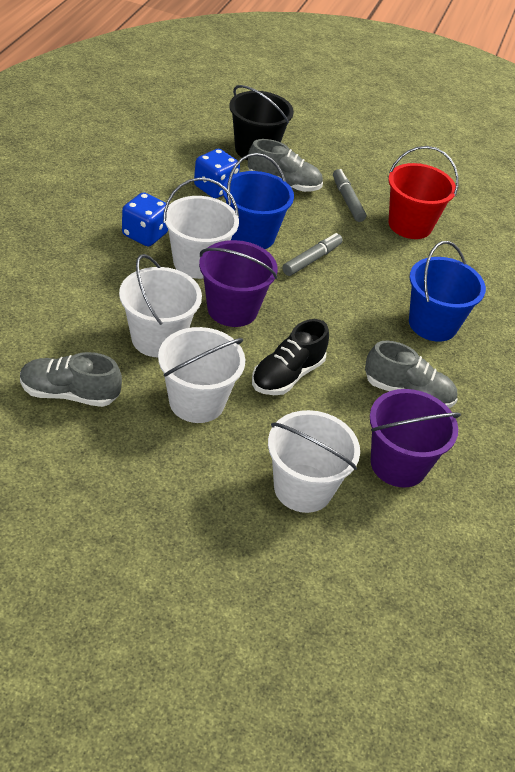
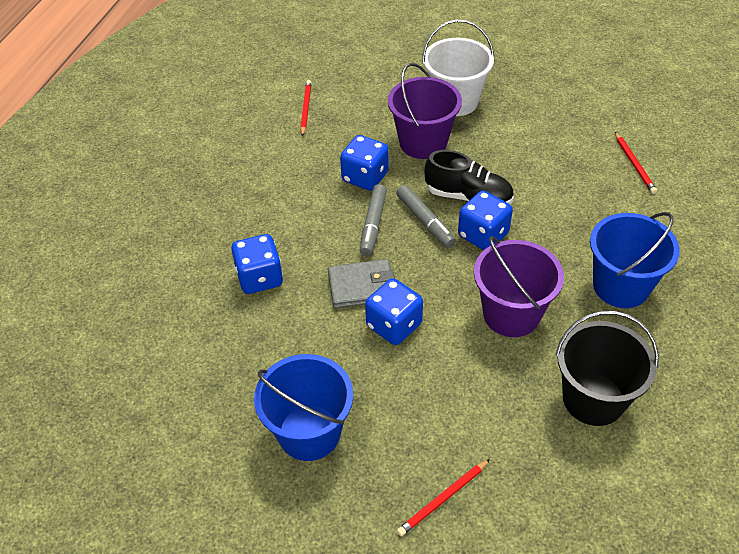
blue dice: 2 -> 4
grey shoe: 3 -> 0
grey wallet: 0 -> 1
red bucket: 1 -> 0
red pencil: 0 -> 3
white bucket: 4 -> 1

